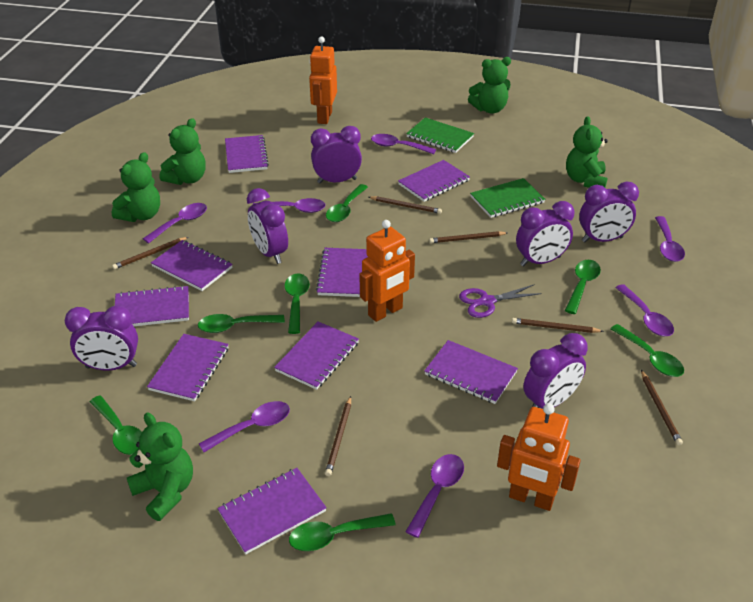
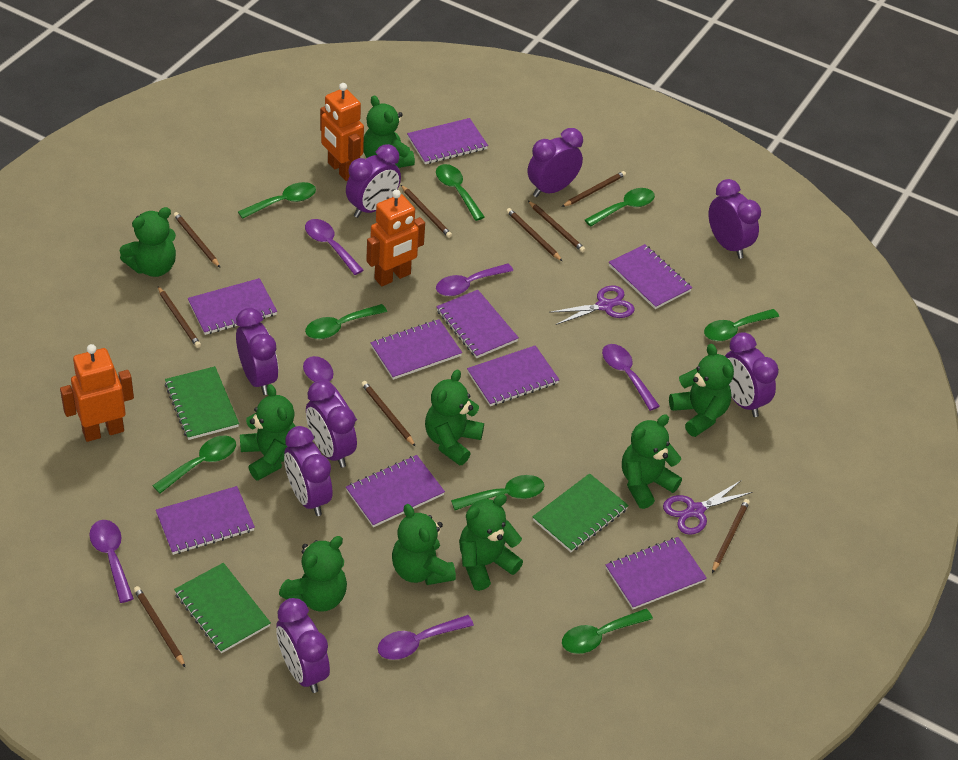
brown pencil: 6 -> 9
green notebook: 2 -> 3
green spoon: 7 -> 8
green teddy bear: 5 -> 9
purple clock: 6 -> 8
purple scissors: 1 -> 2
purple spoon: 7 -> 6

